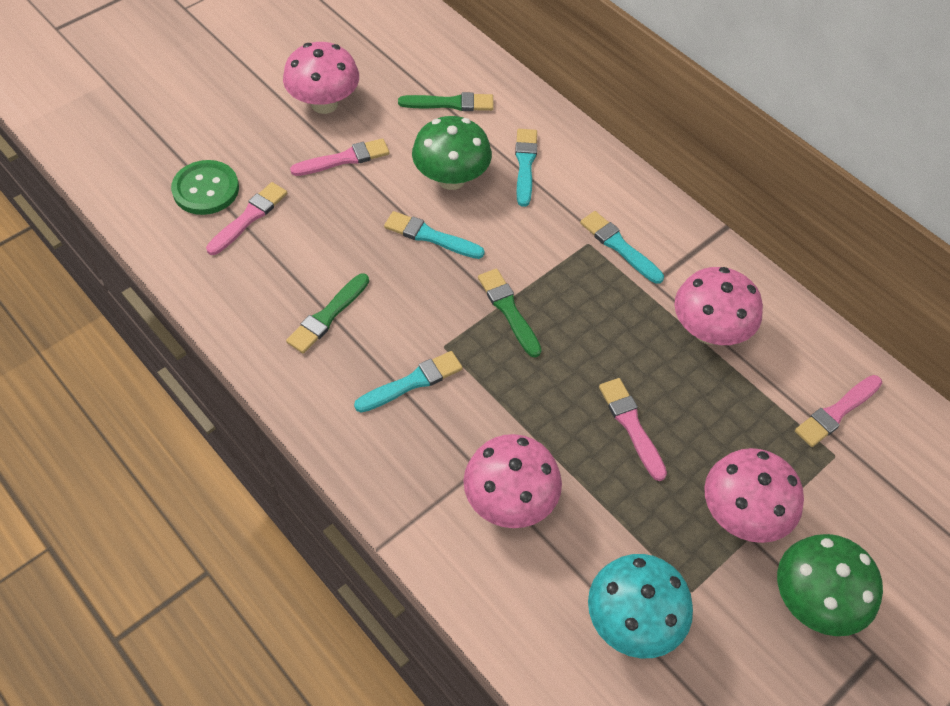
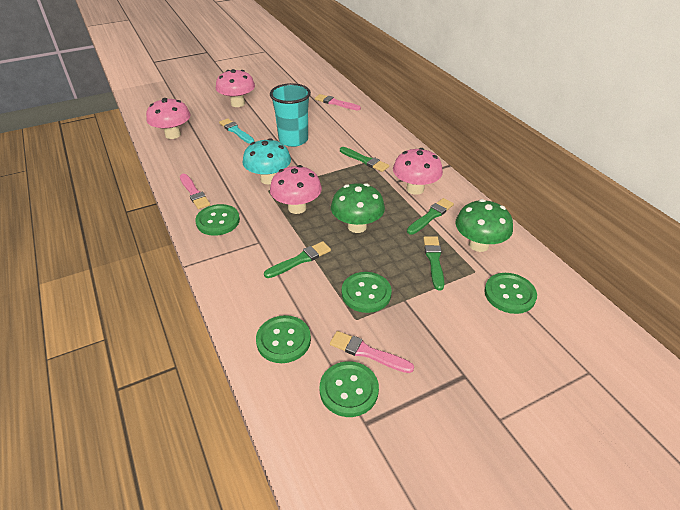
green brush: 3 -> 4
green button: 1 -> 5
pink brush: 4 -> 3
turquoise brush: 4 -> 1
turquoise cup: 0 -> 1

